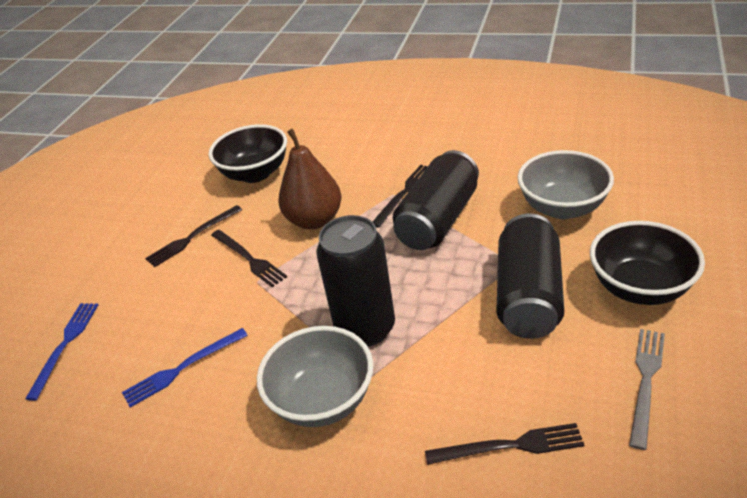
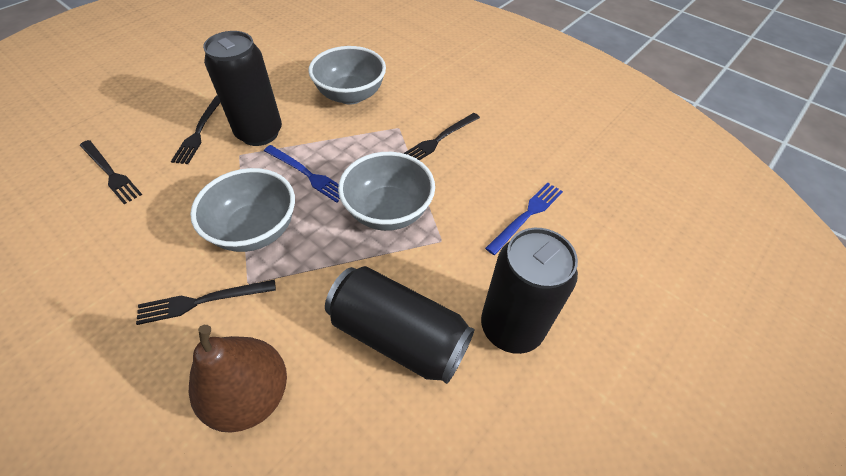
black bowl: 2 -> 0
grey bowl: 2 -> 3
grey fork: 1 -> 0

